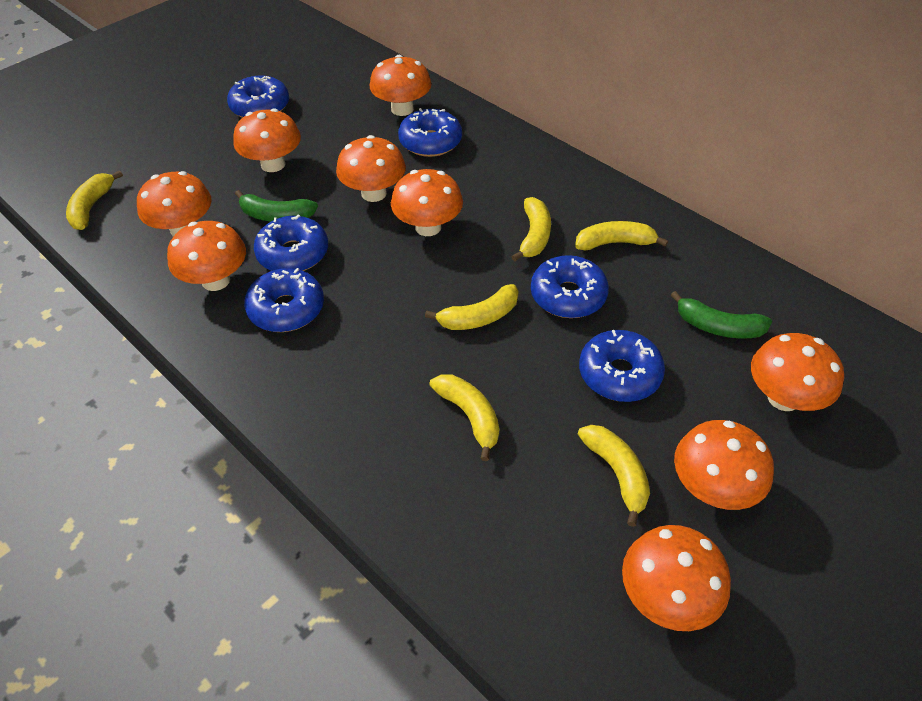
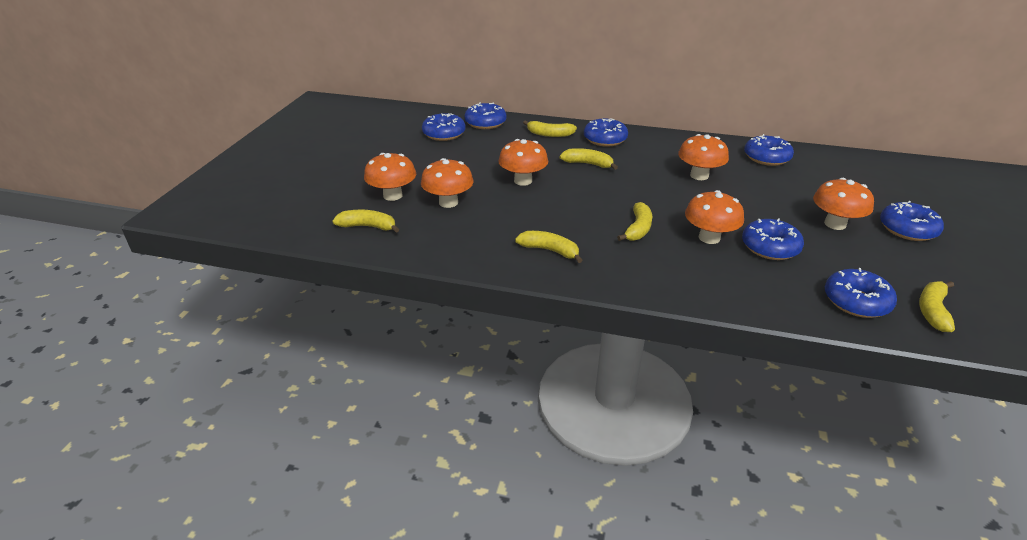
blue donut: 6 -> 7
green banana: 2 -> 0
orange mushroom: 9 -> 6

